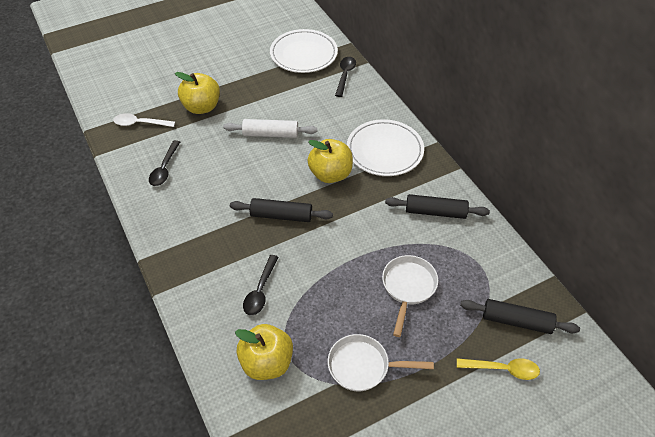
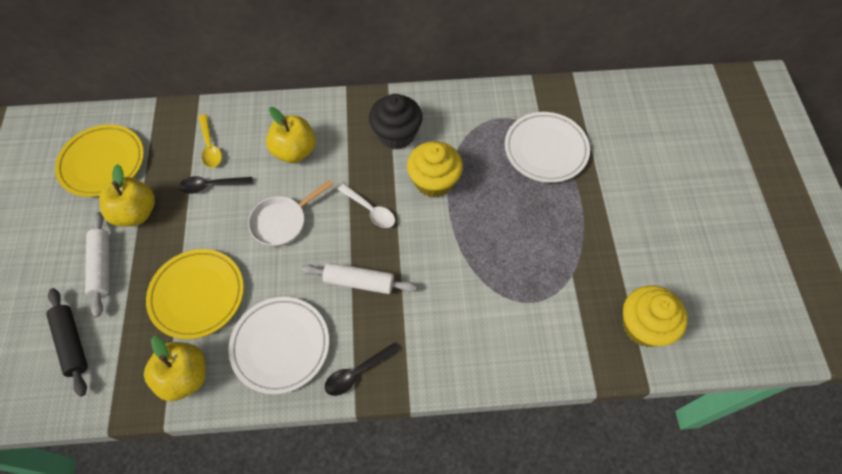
black cupcake: 0 -> 1
black rolling pin: 3 -> 1
black spoon: 3 -> 2
white pan: 2 -> 1
white rolling pin: 1 -> 2
yellow cupcake: 0 -> 2
yellow plate: 0 -> 2

